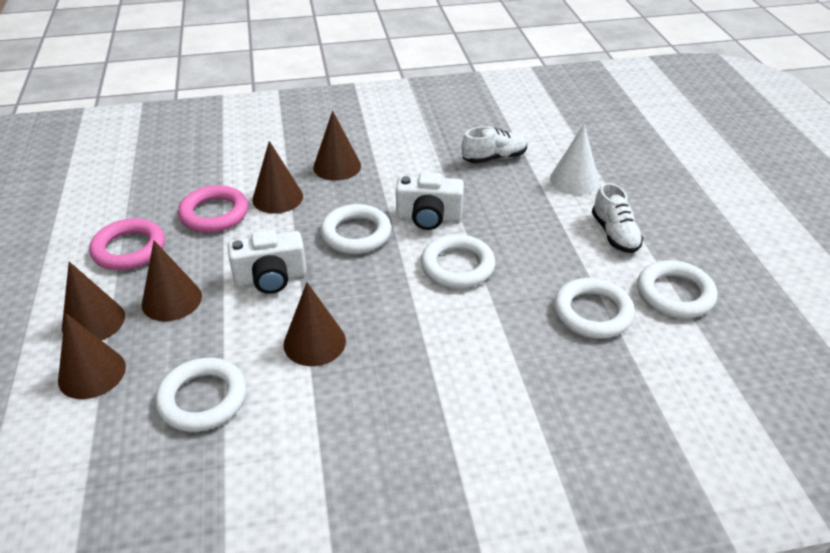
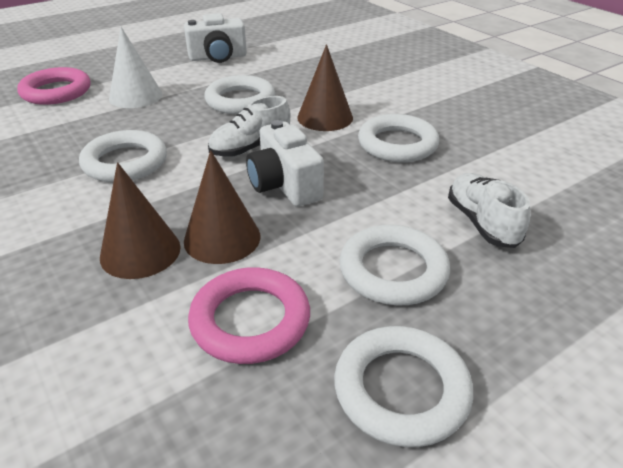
brown cone: 6 -> 3

